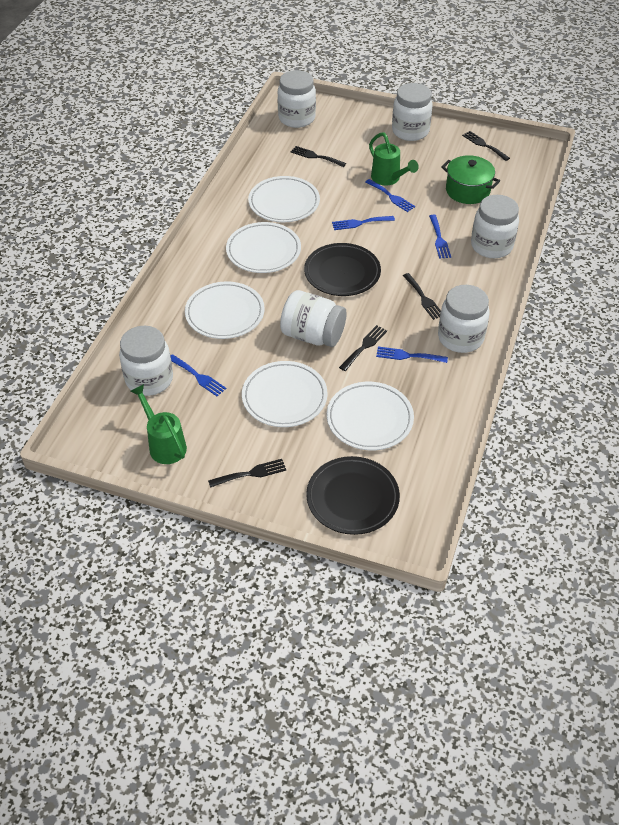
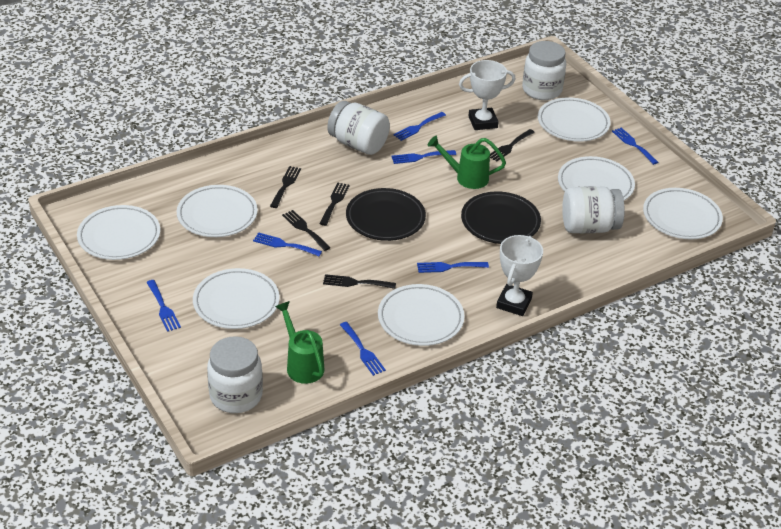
blue fork: 5 -> 7
green pot: 1 -> 0
white jar: 6 -> 4
white plate: 5 -> 7
white trophy: 0 -> 2

